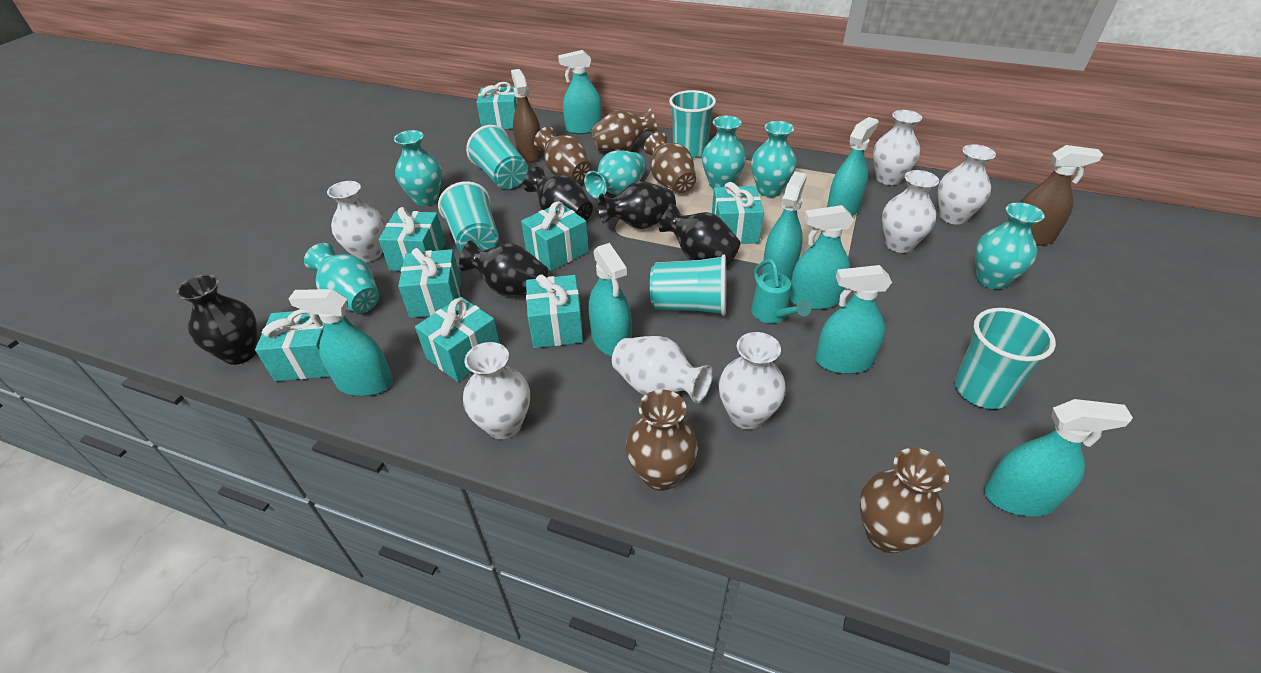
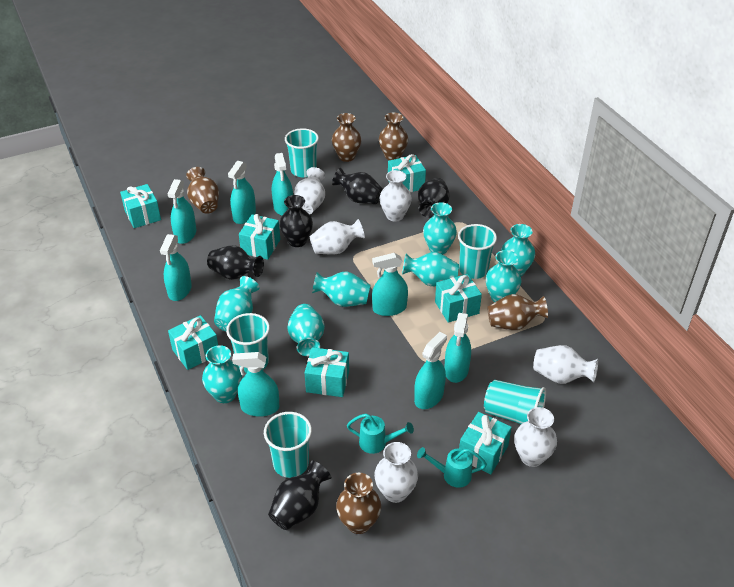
brown spray bottle: 2 -> 0
turquoise gift: 8 -> 7
turquoise vase: 6 -> 8
turquoise watering can: 1 -> 2
white vase: 7 -> 6

